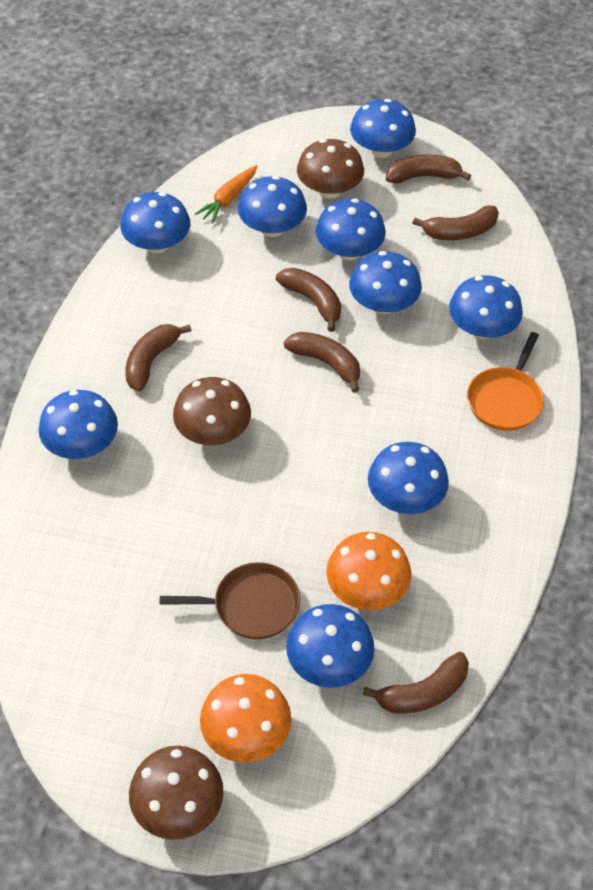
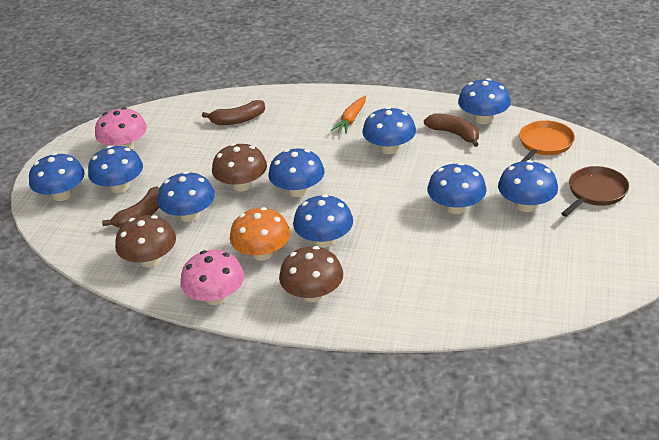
brown banana: 6 -> 3
orange mushroom: 2 -> 1
pink mushroom: 0 -> 2

